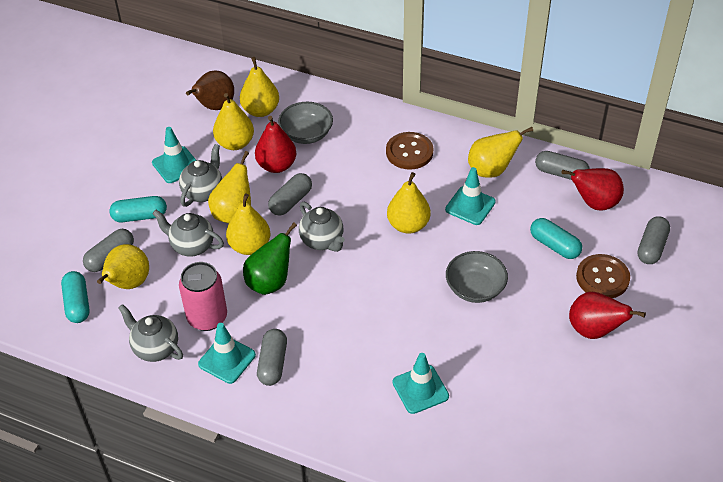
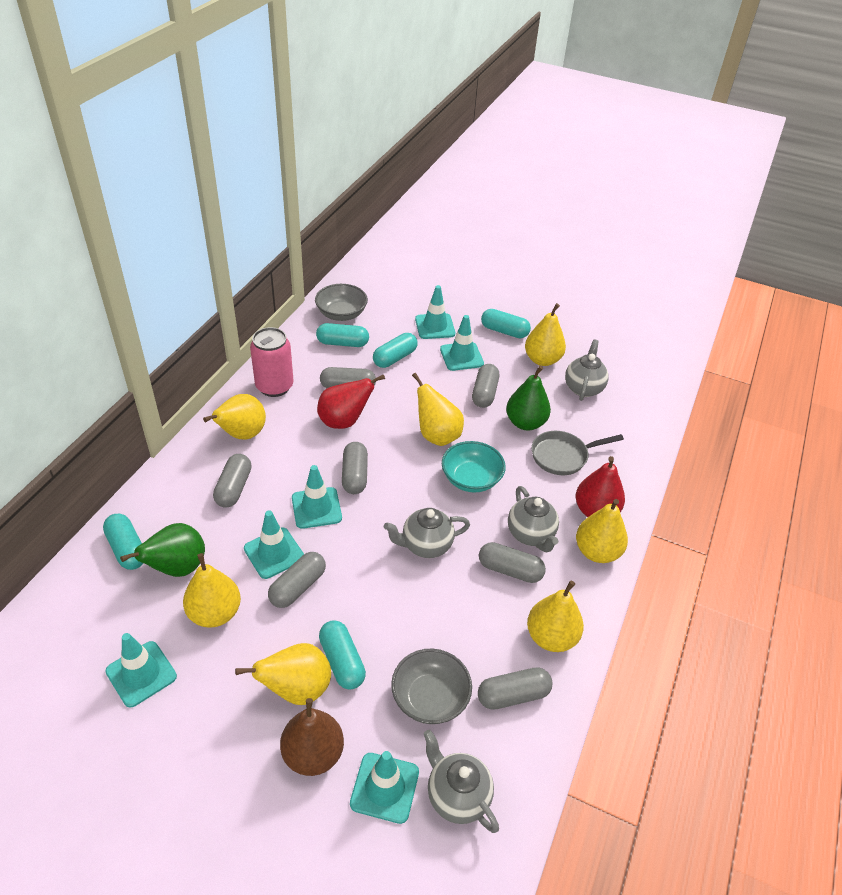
brown button: 2 -> 0
green pear: 1 -> 2
grey capsule: 5 -> 7
grey pan: 0 -> 1
red pear: 3 -> 2
turquoise bowl: 0 -> 1
turquoise capsule: 3 -> 5
turquoise traffic cone: 4 -> 6

